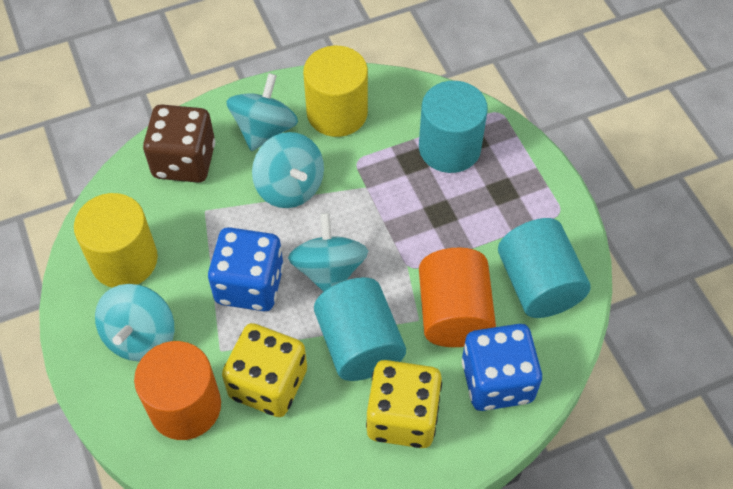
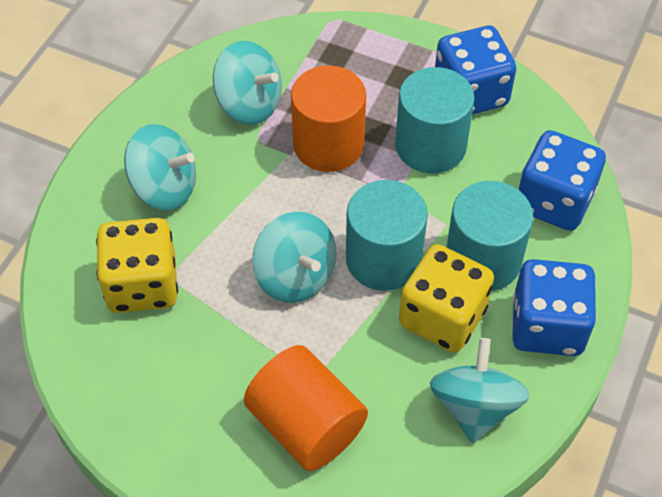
blue dice: 2 -> 3
brown dice: 1 -> 0
yellow cylinder: 2 -> 0

